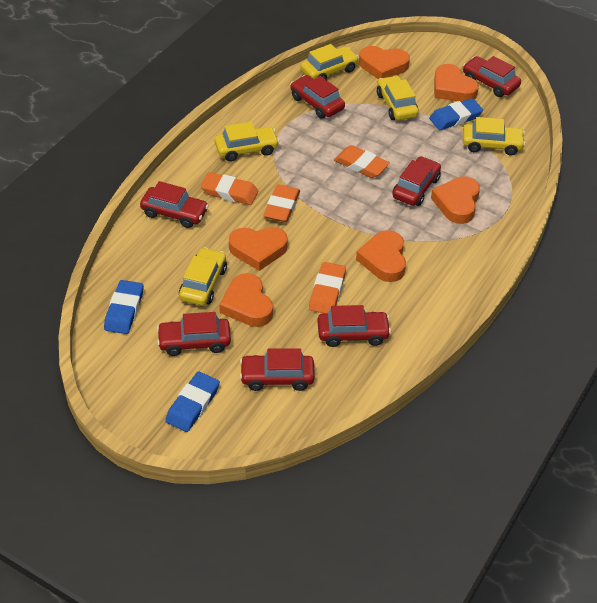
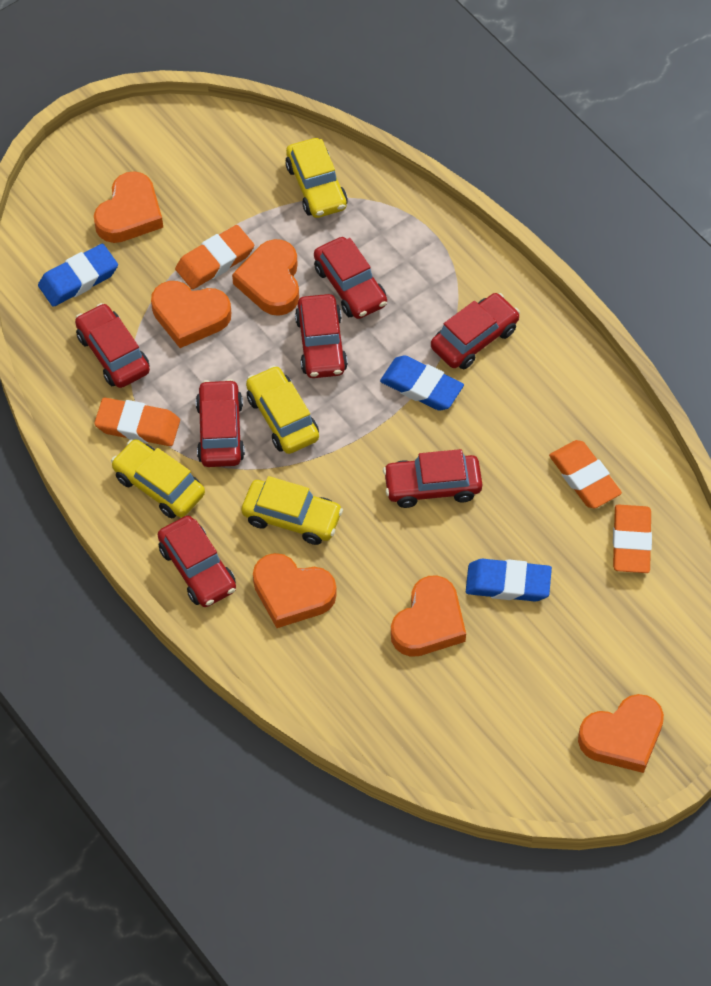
yellow car: 5 -> 4

